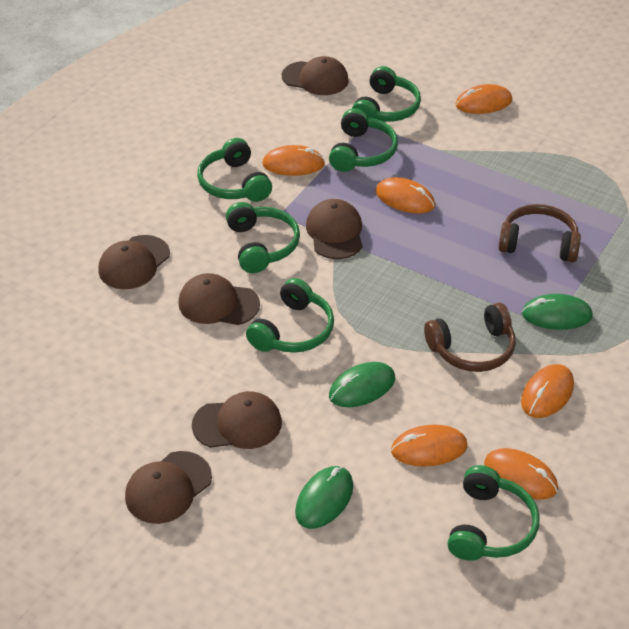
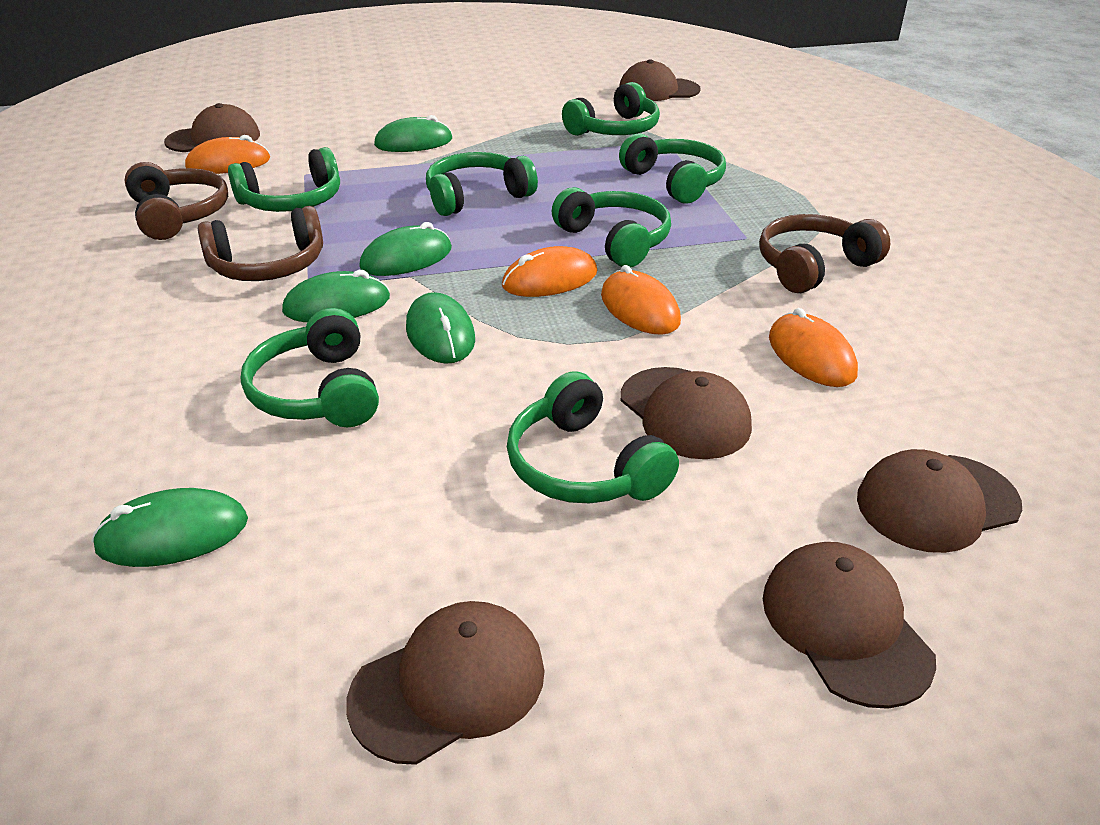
brown headphones: 2 -> 3
green headphones: 6 -> 7
green mouse: 3 -> 5
orange mouse: 6 -> 4

